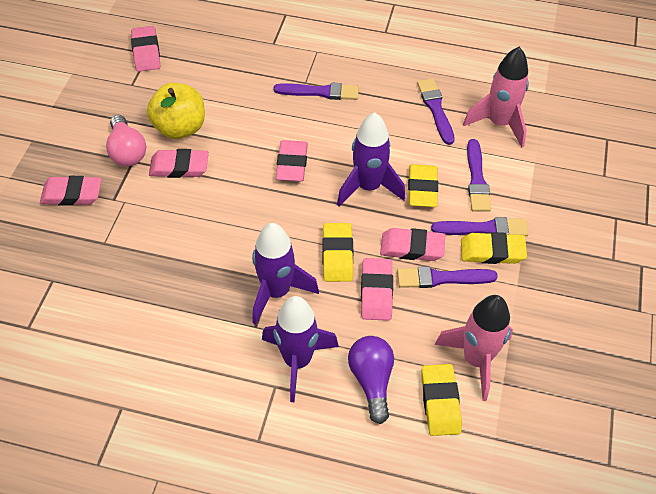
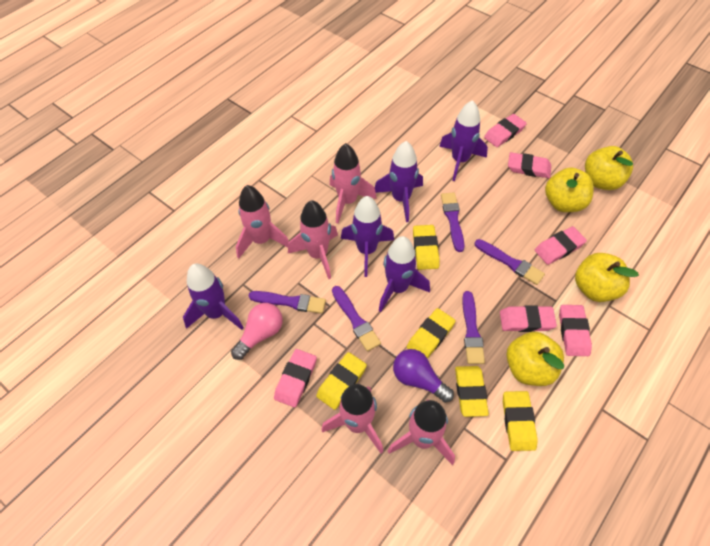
pink rocket: 2 -> 5
purple rocket: 3 -> 5
yellow apple: 1 -> 4
yellow eraser: 4 -> 5

